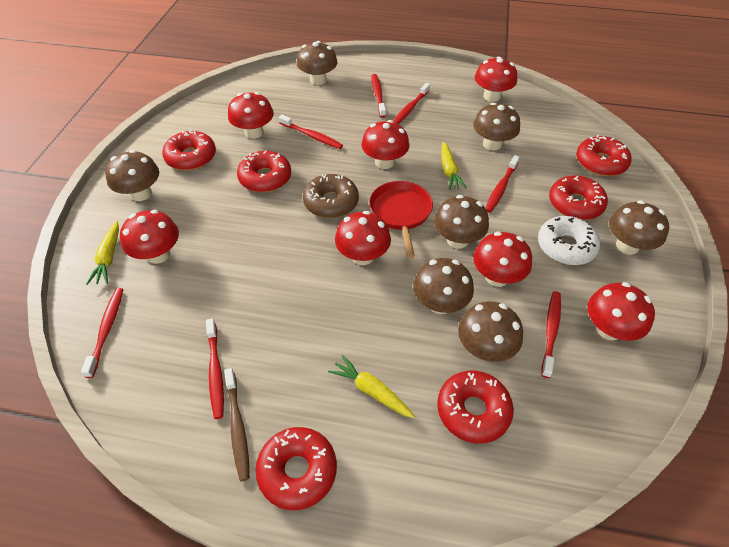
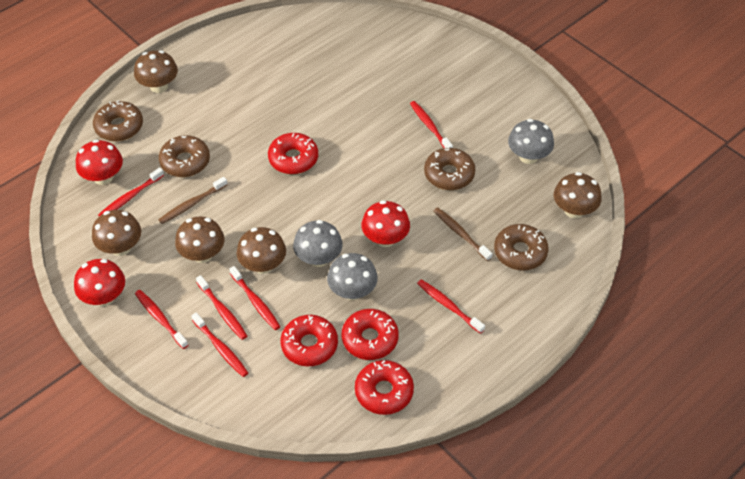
brown donut: 1 -> 4
brown mushroom: 7 -> 5
brown toothbrush: 1 -> 2
grey mushroom: 0 -> 3
red donut: 6 -> 4
red mushroom: 7 -> 3
red pan: 1 -> 0
white donut: 1 -> 0
yellow carrot: 3 -> 0

